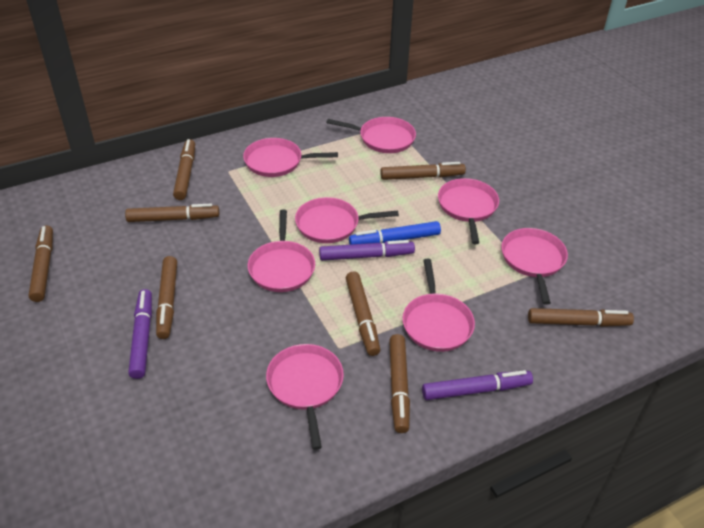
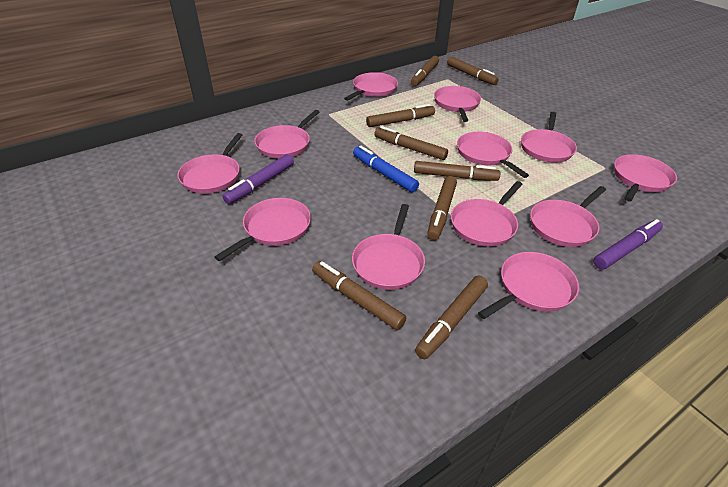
pink pan: 8 -> 12
purple marker: 3 -> 2

